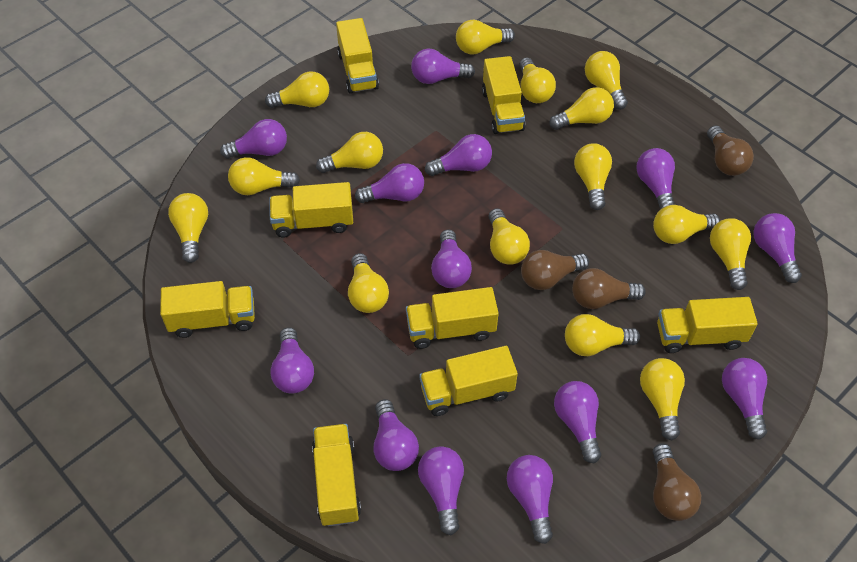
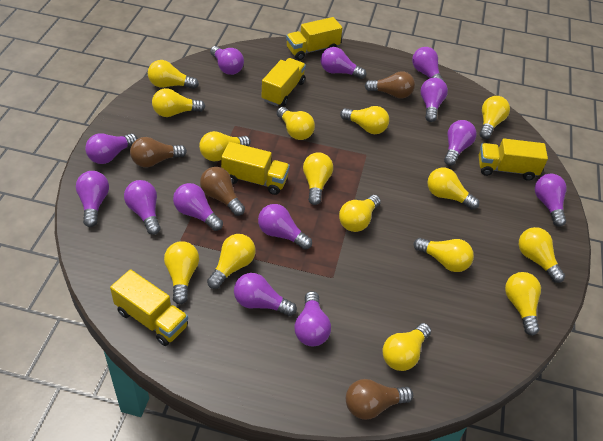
yellow truck: 8 -> 5

